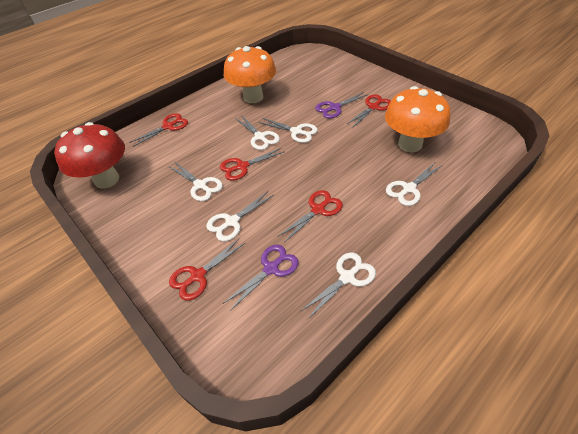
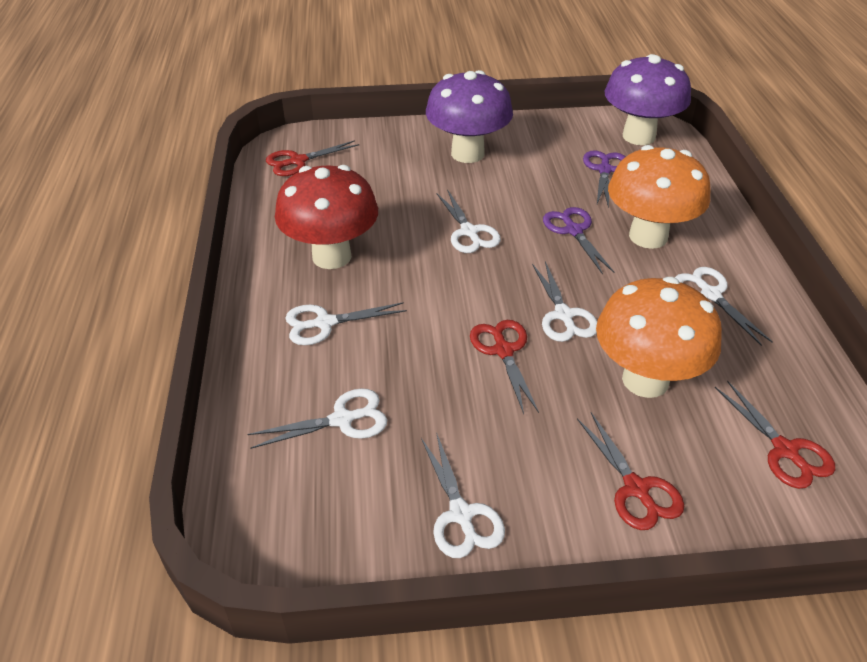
purple mushroom: 0 -> 2
red scissors: 5 -> 4

